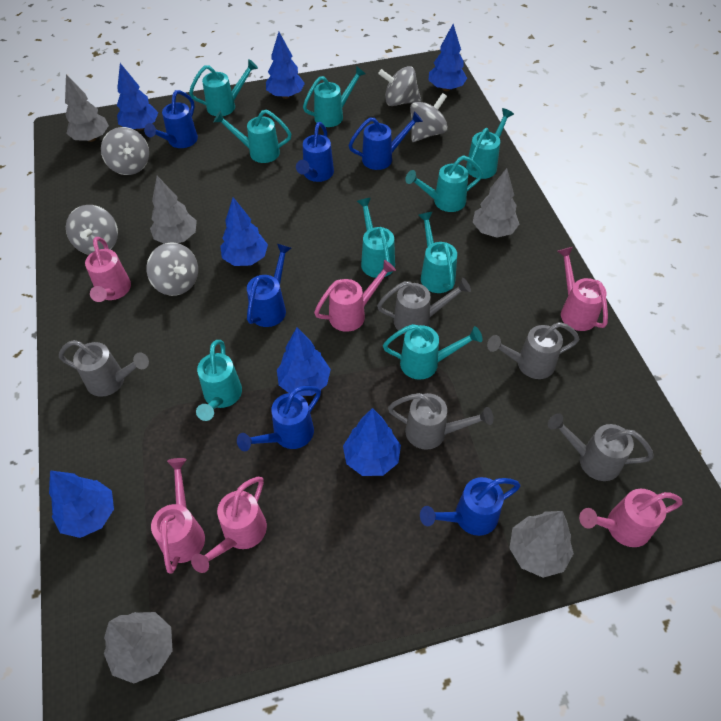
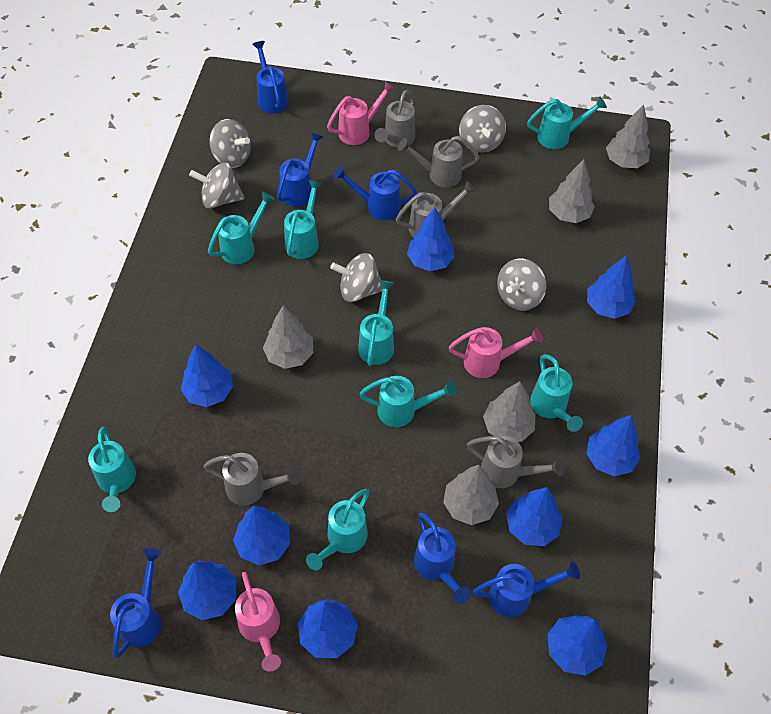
blue tree: 7 -> 9
pink watering can: 6 -> 3
turquoise watering can: 9 -> 8

